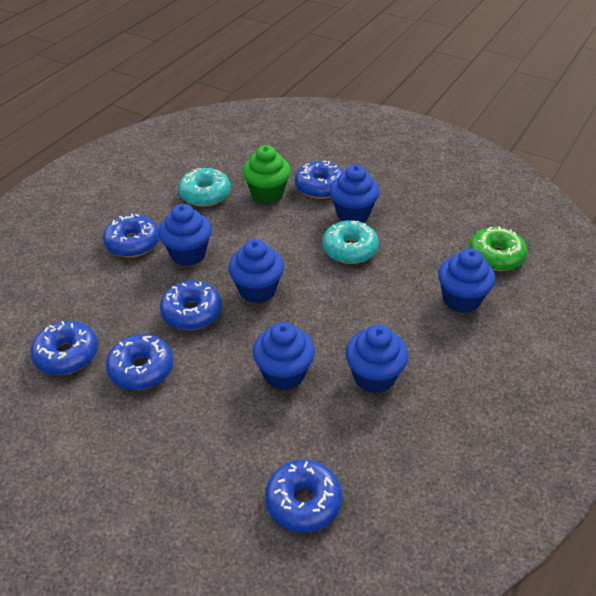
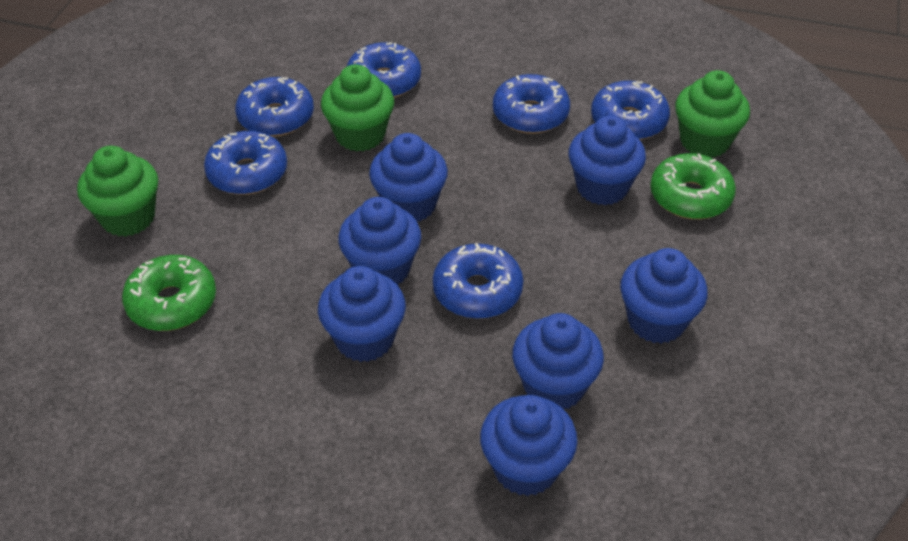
blue cupcake: 6 -> 7
green cupcake: 1 -> 3
green donut: 1 -> 2
turquoise donut: 2 -> 0

